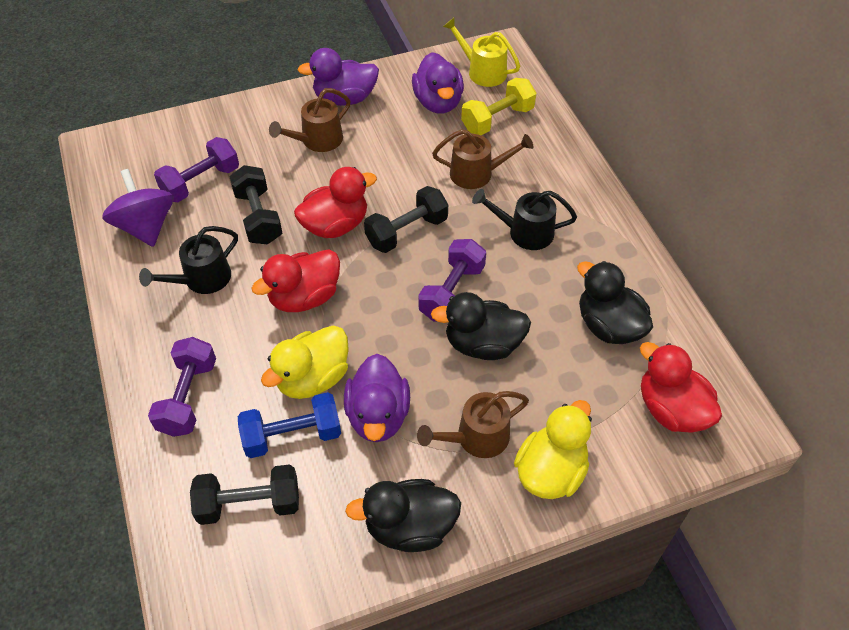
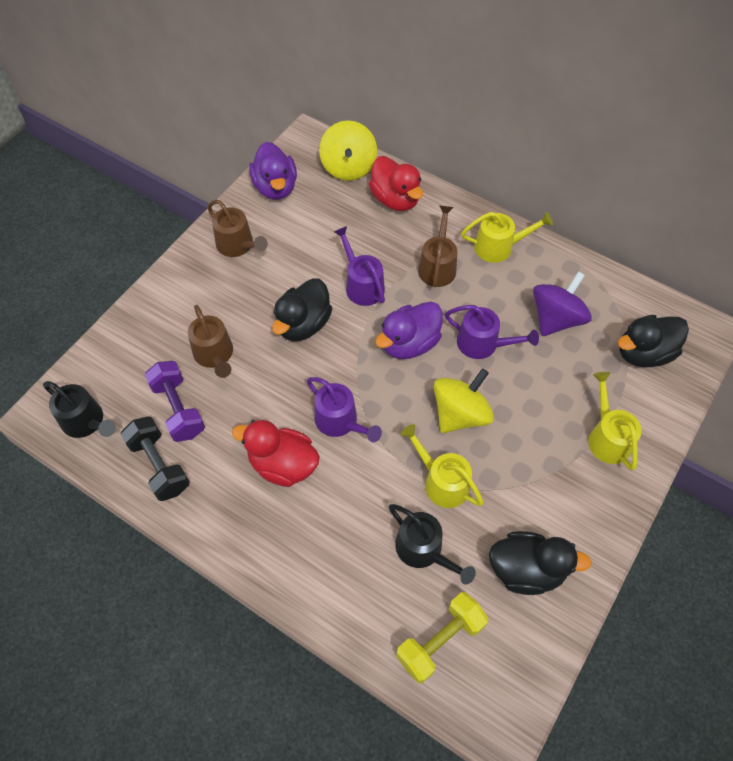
black dumbbell: 3 -> 1
blue dumbbell: 1 -> 0
purple duck: 3 -> 2
purple dumbbell: 3 -> 1
purple watering can: 0 -> 3
red duck: 3 -> 2
yellow duck: 2 -> 0
yellow spinning top: 0 -> 2
yellow watering can: 1 -> 3

